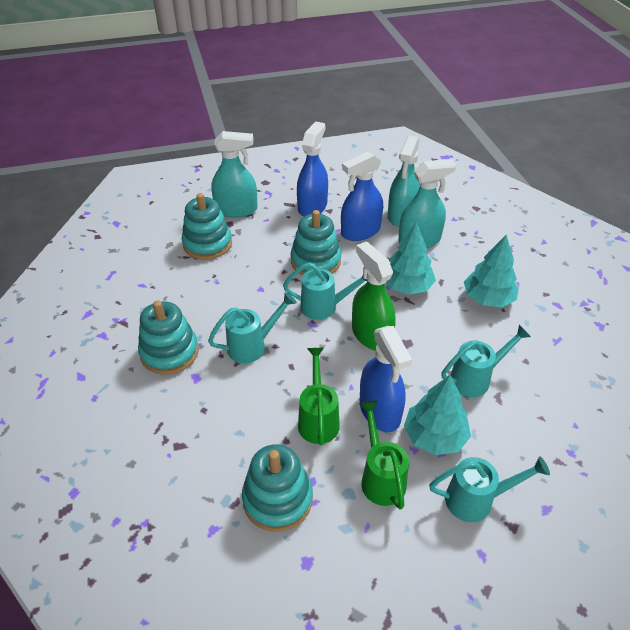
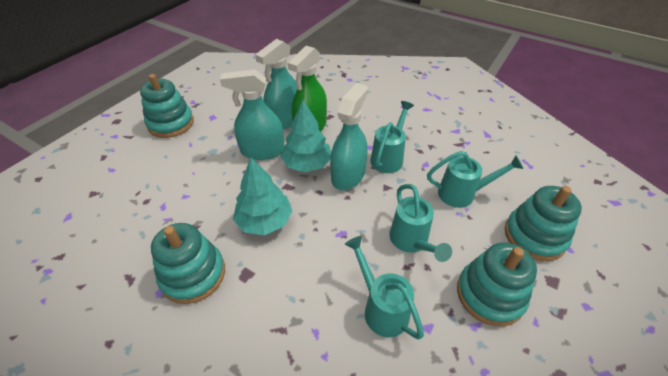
blue spray bottle: 3 -> 0
green watering can: 2 -> 0
turquoise tree: 3 -> 2

